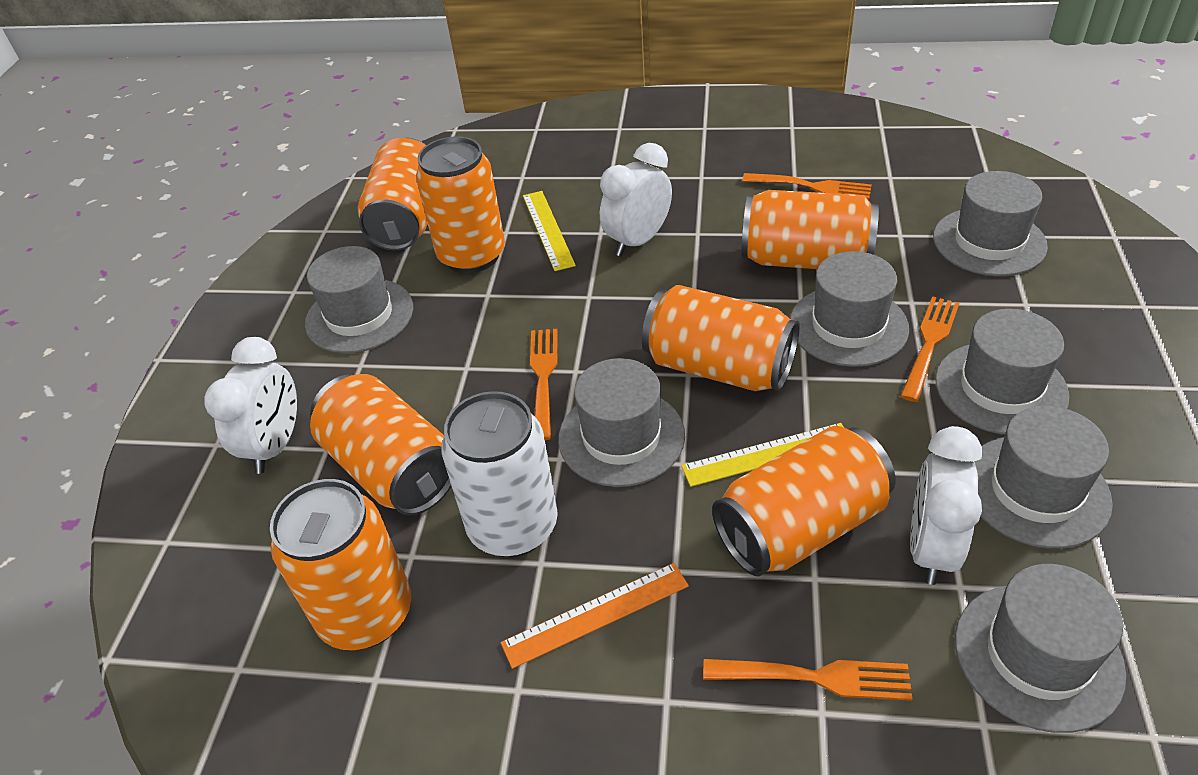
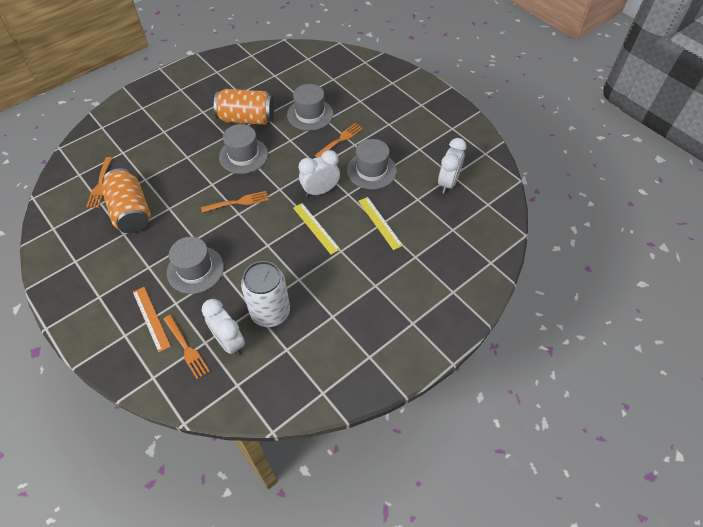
grey hat: 7 -> 4
orange can: 7 -> 2

